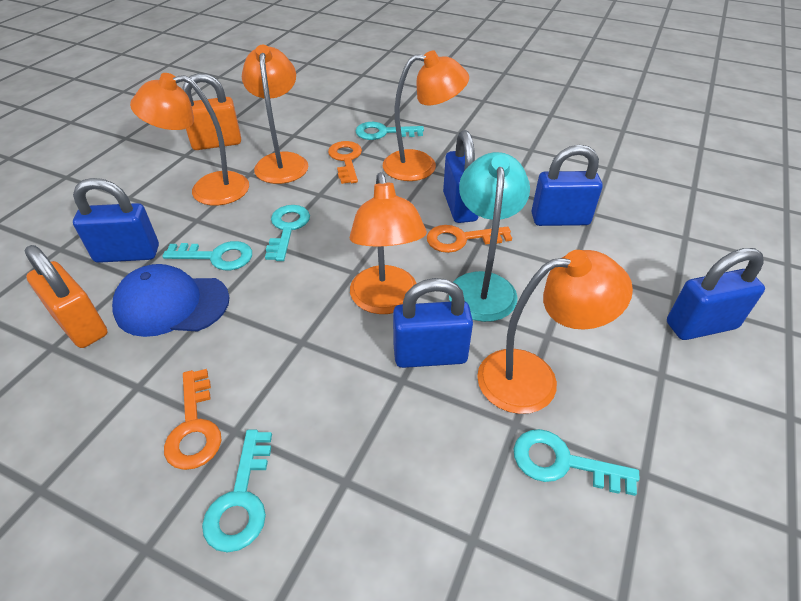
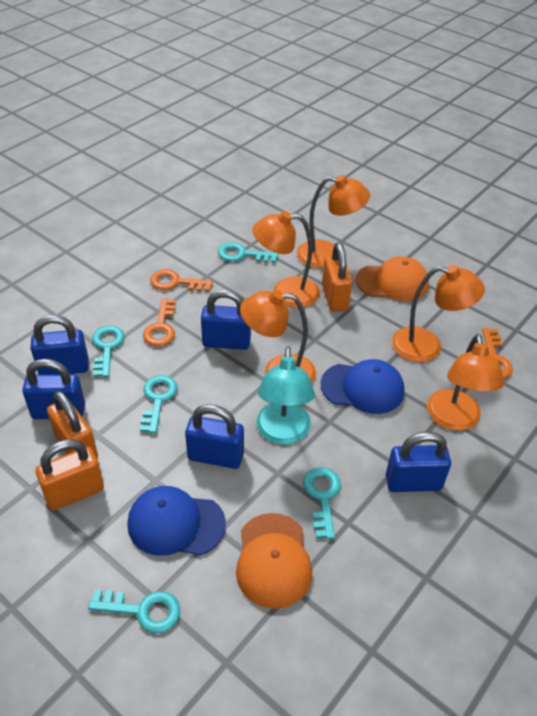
blue cap: 1 -> 2
orange cap: 0 -> 2
orange padlock: 2 -> 3

